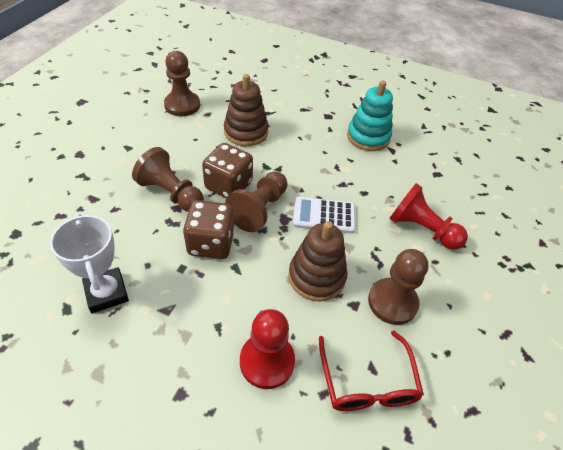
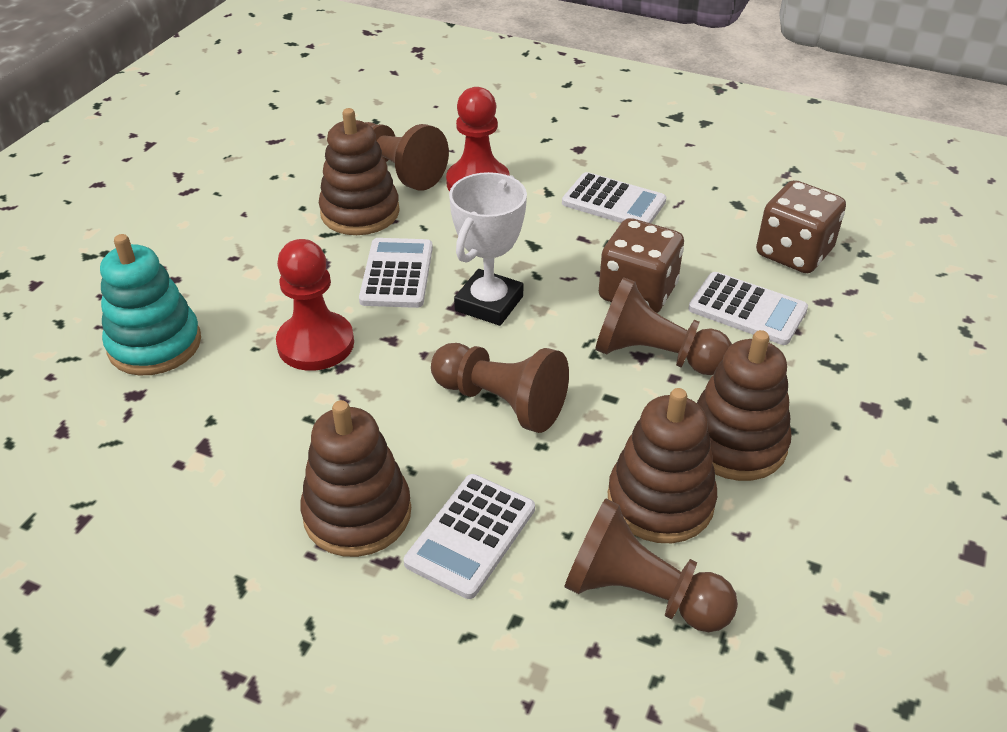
brown stacking toy: 2 -> 4
red glasses: 1 -> 0
white calculator: 1 -> 4

